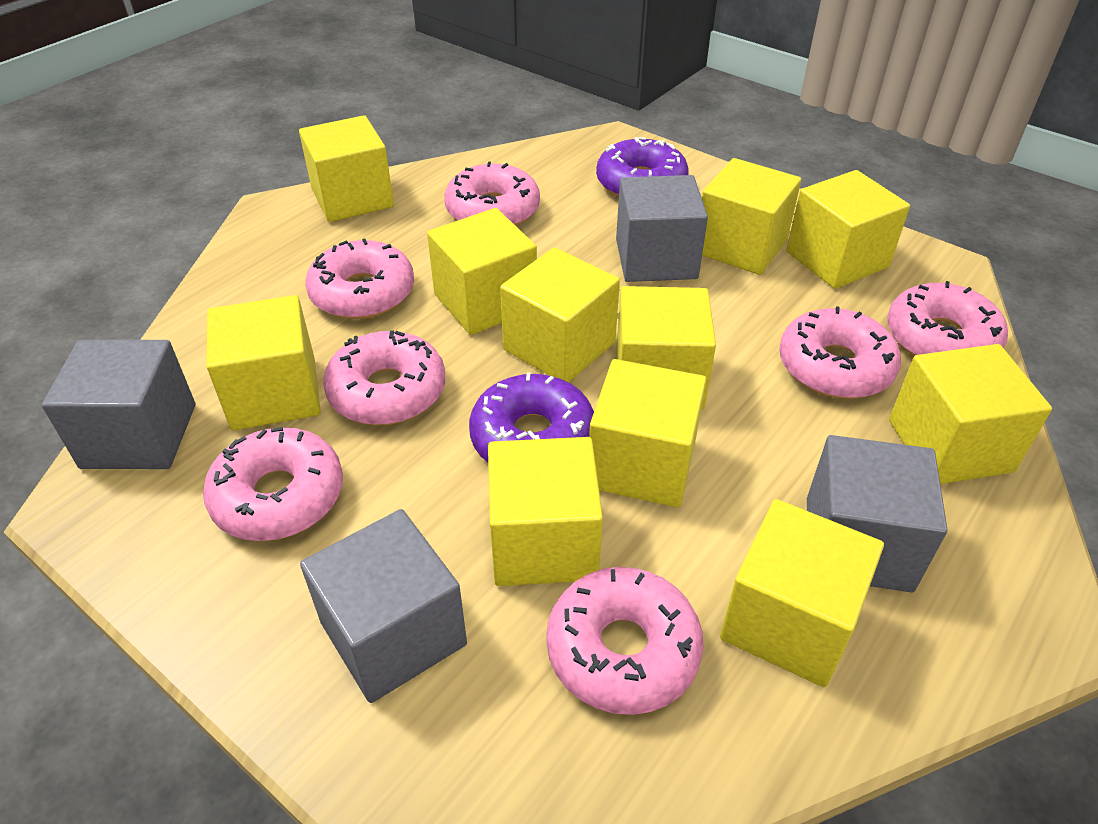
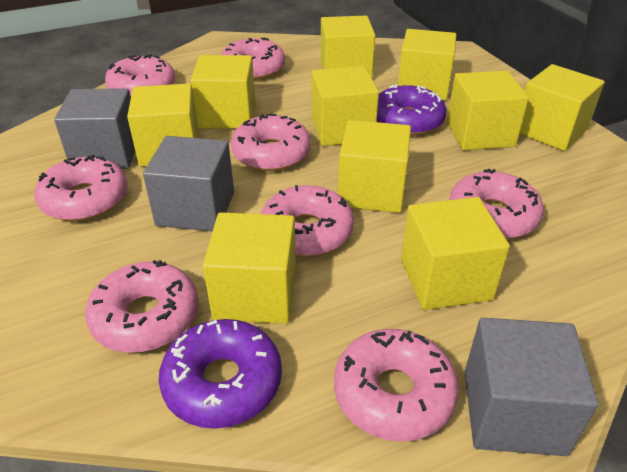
grey cube: 4 -> 3
pink donut: 7 -> 8
yellow cube: 11 -> 10

